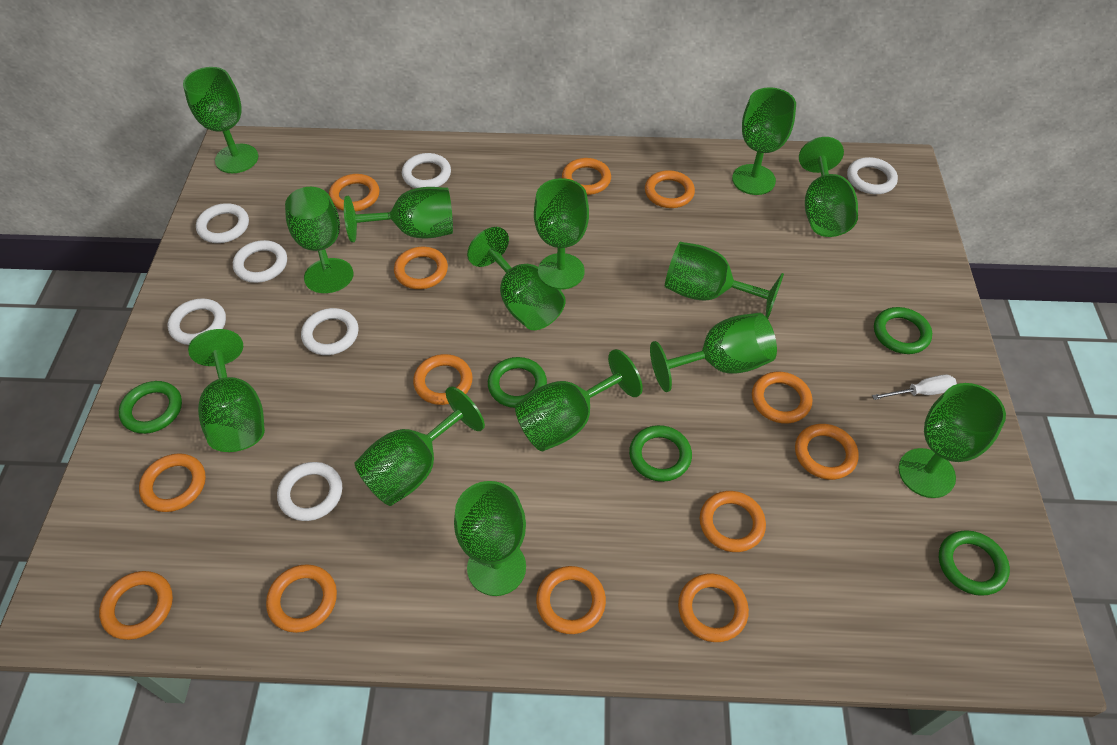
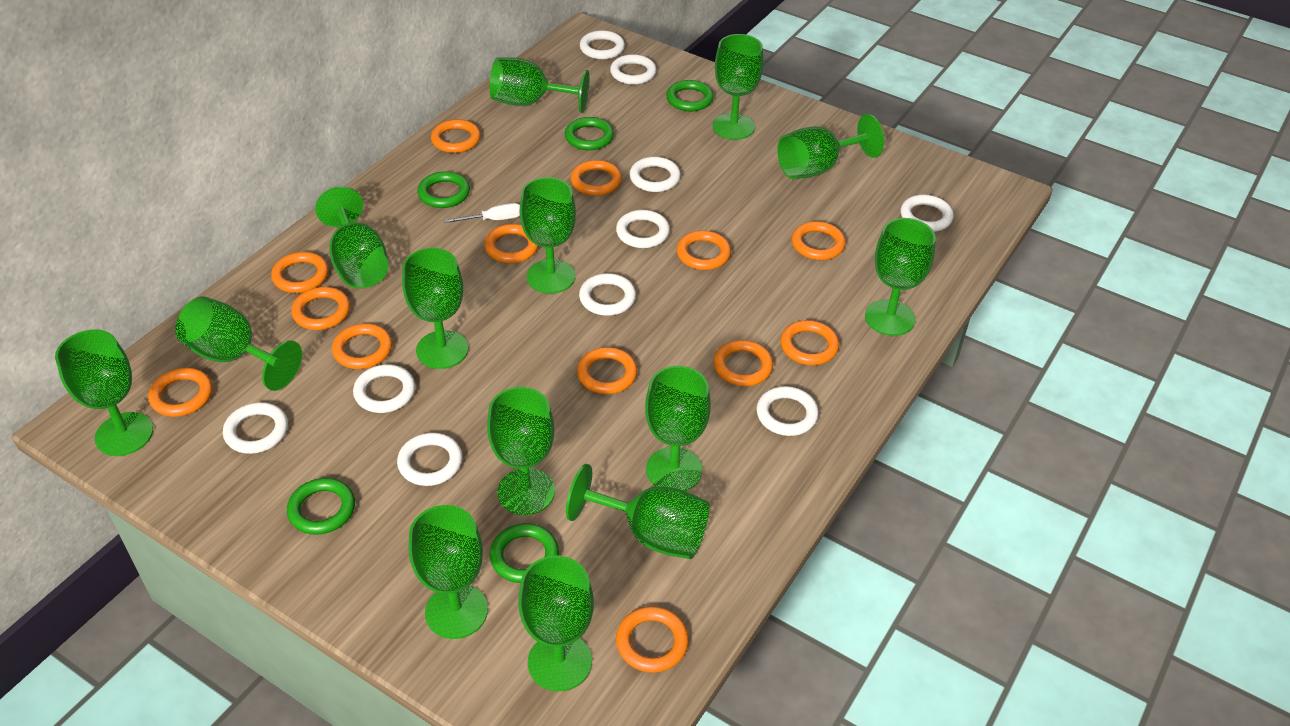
white ring: 7 -> 10

